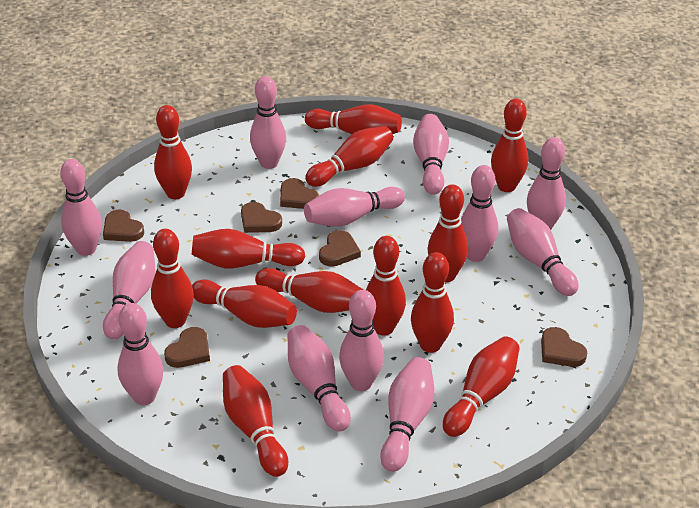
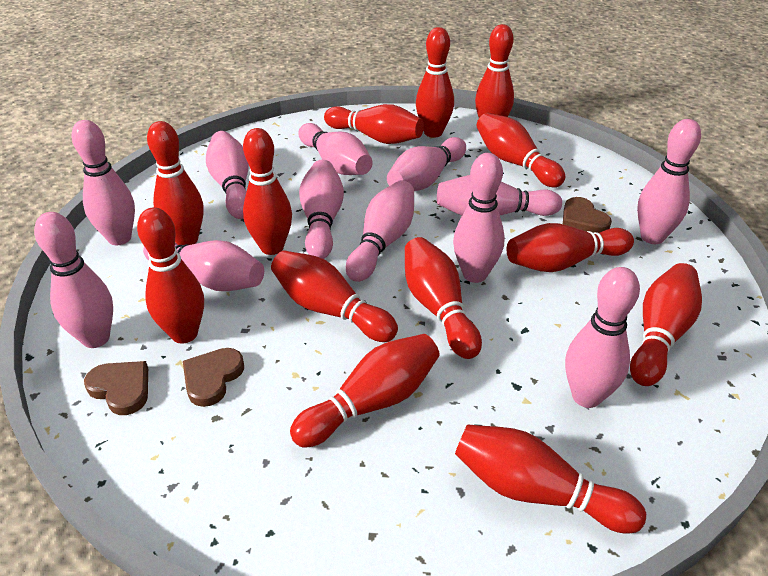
brown heart: 6 -> 3

